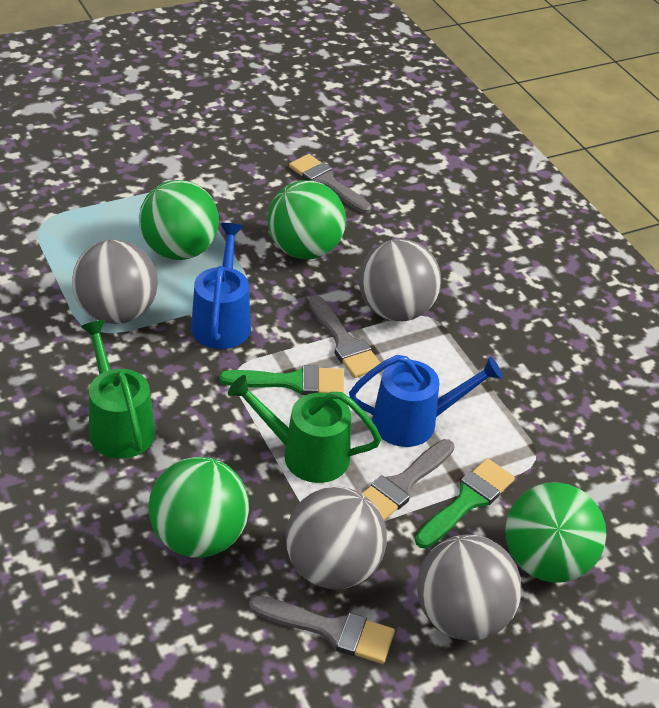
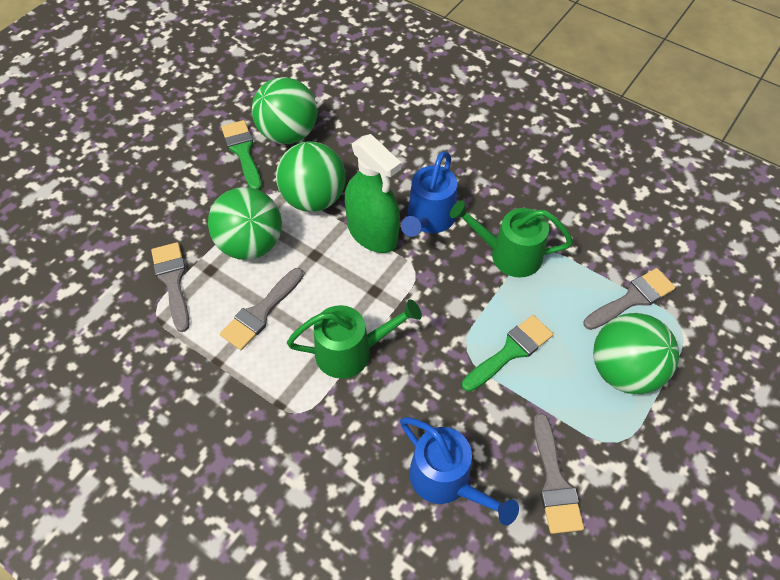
green spray bottle: 0 -> 1
grey ball: 4 -> 0

